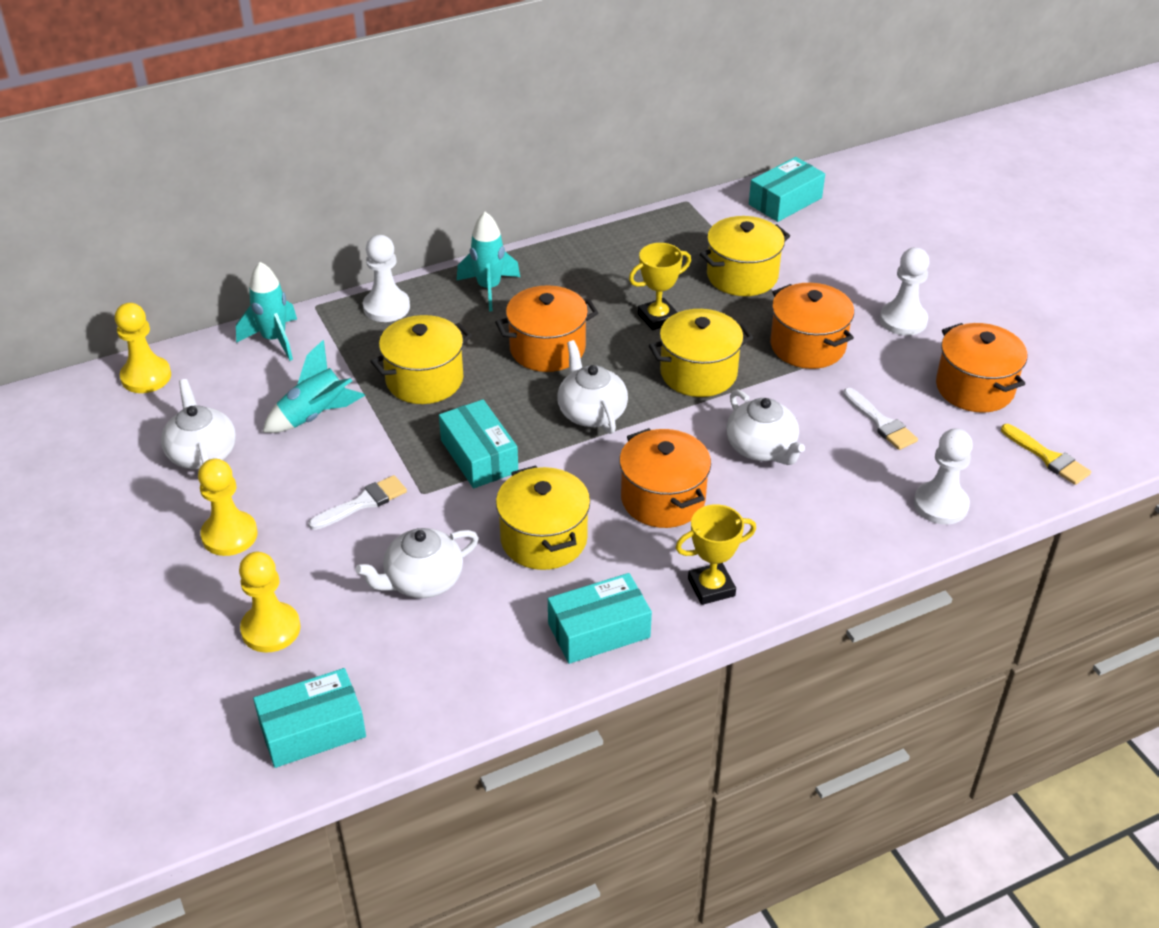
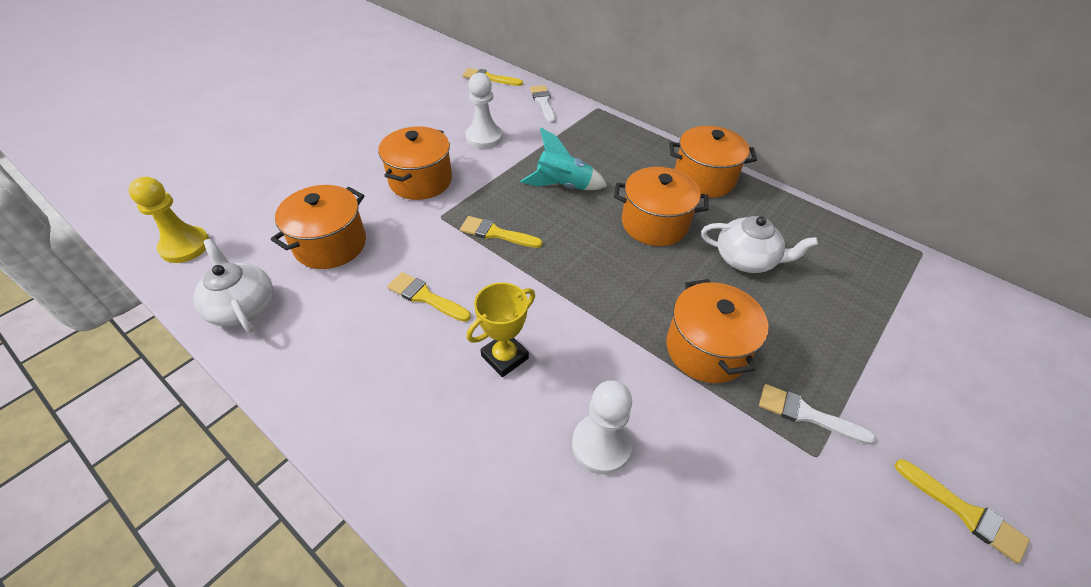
orange pot: 4 -> 5
turquoise box: 4 -> 0
turquoise rocket: 3 -> 1
white pawn: 3 -> 2
white teapot: 4 -> 2
yellow brush: 1 -> 4
yellow pawn: 3 -> 1
yellow pot: 4 -> 0
yellow trophy: 2 -> 1

